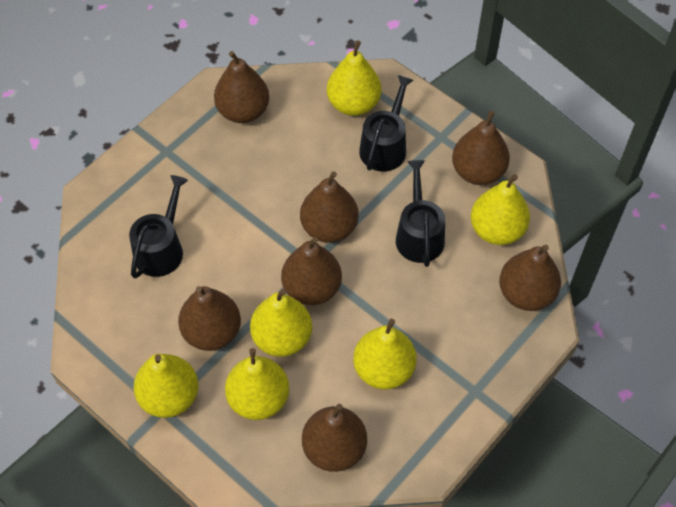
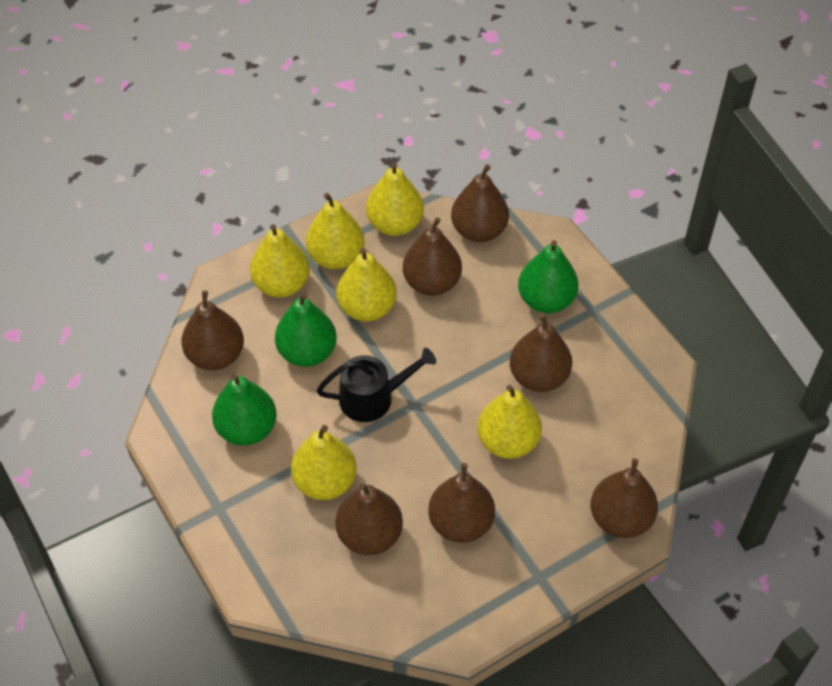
black watering can: 3 -> 1
green pear: 0 -> 3

